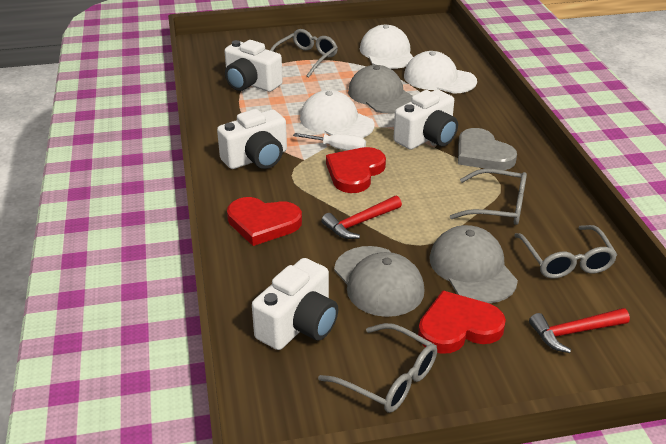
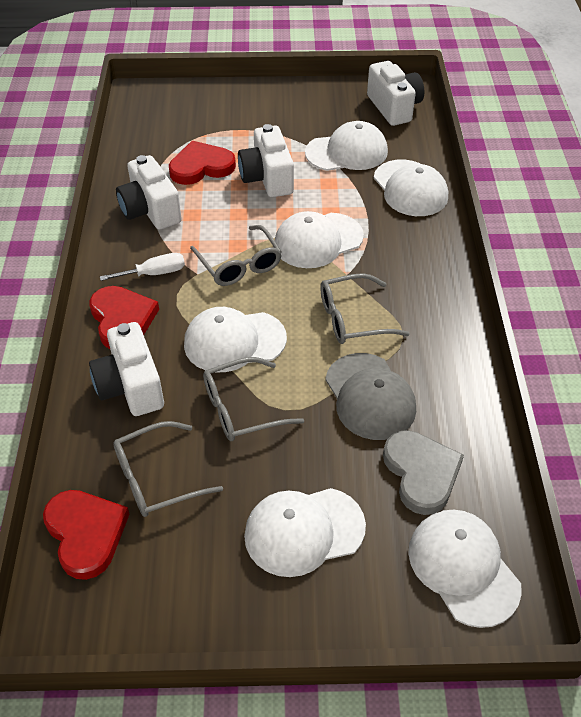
grey cap: 3 -> 1
red hammer: 2 -> 0
white cap: 3 -> 6

